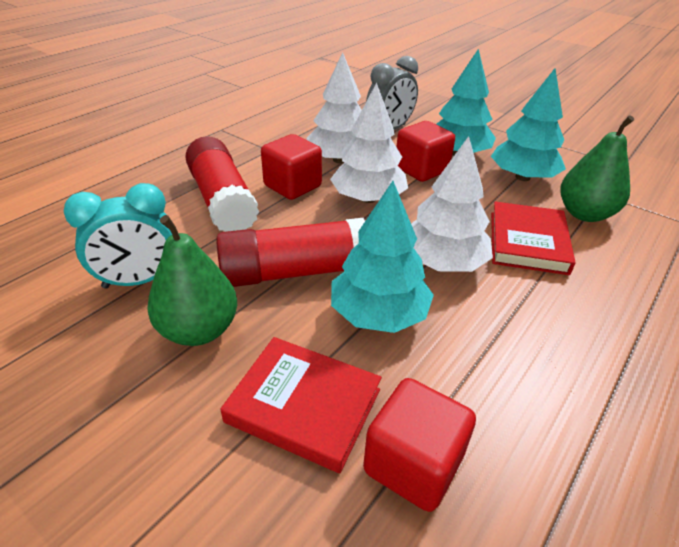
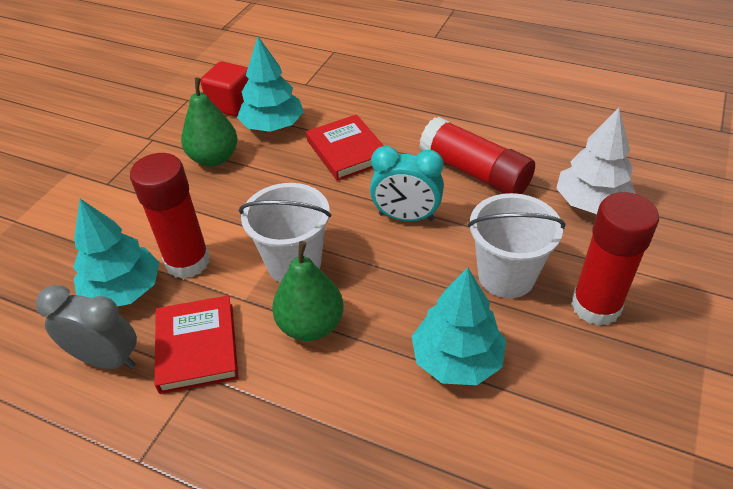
red cube: 3 -> 1
red glue stick: 2 -> 3
white bucket: 0 -> 2
white tree: 3 -> 1

